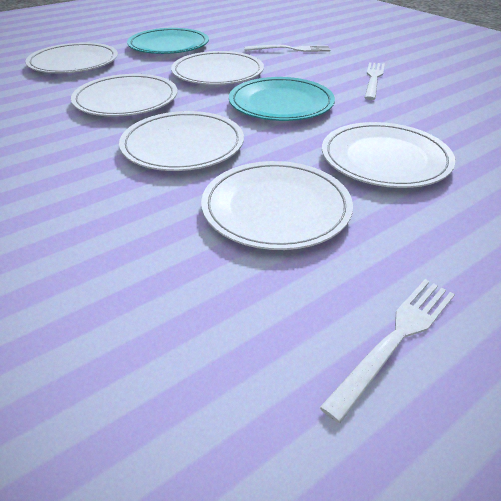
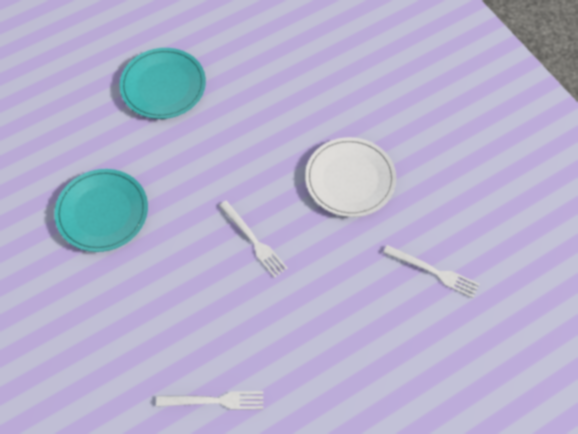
white plate: 6 -> 1

